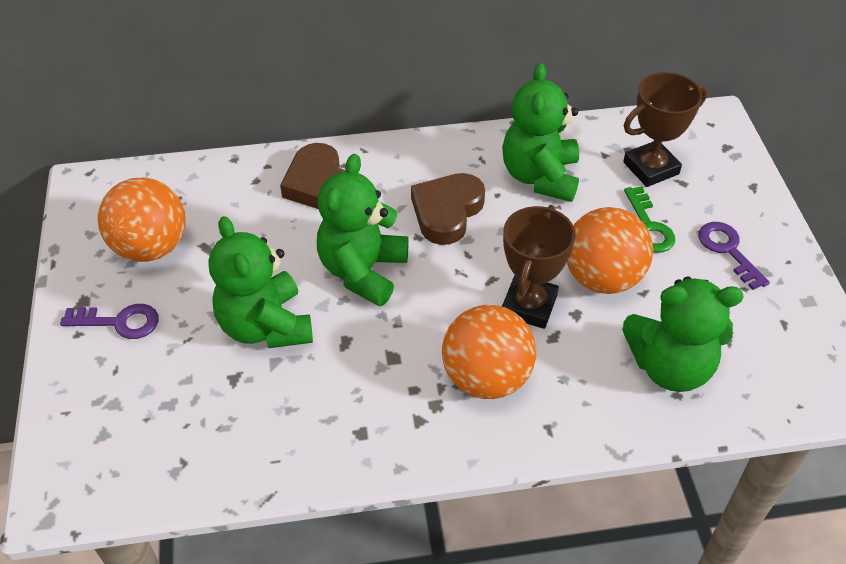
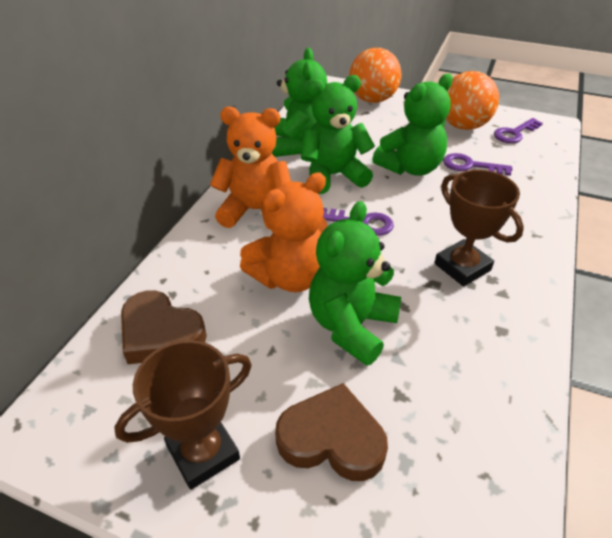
green key: 1 -> 0
orange ball: 3 -> 2
orange teddy bear: 0 -> 2
purple key: 2 -> 3

